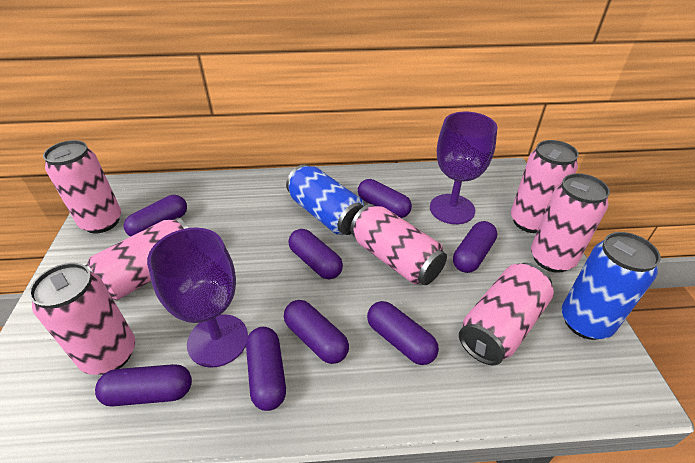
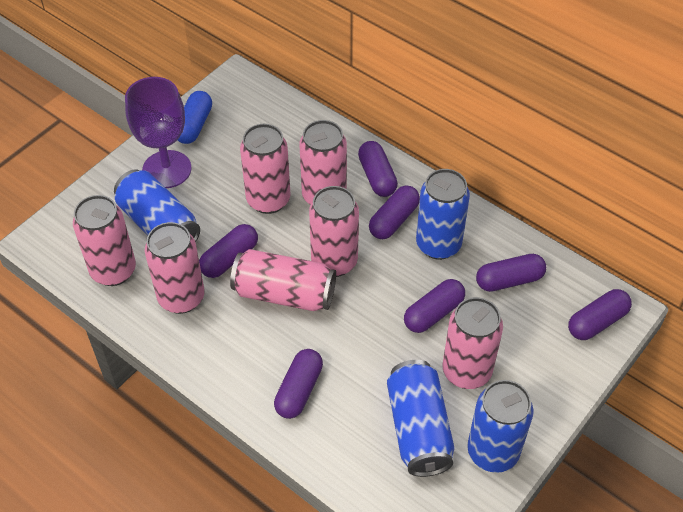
blue can: 2 -> 4
blue capsule: 0 -> 1
purple capsule: 8 -> 7
purple goblet: 2 -> 1

